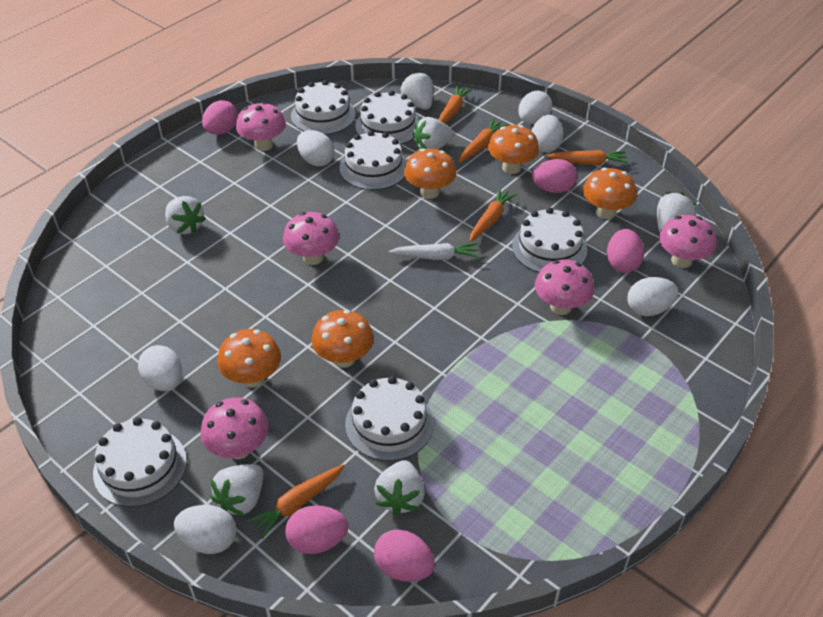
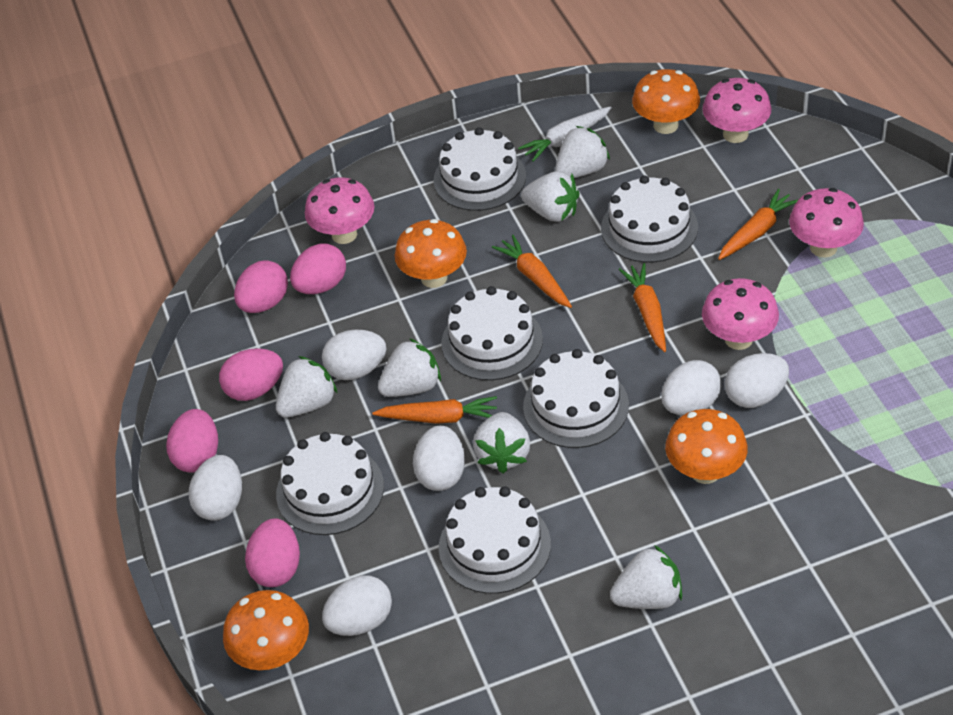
orange carrot: 5 -> 4
orange mushroom: 5 -> 4
pink mushroom: 5 -> 4

